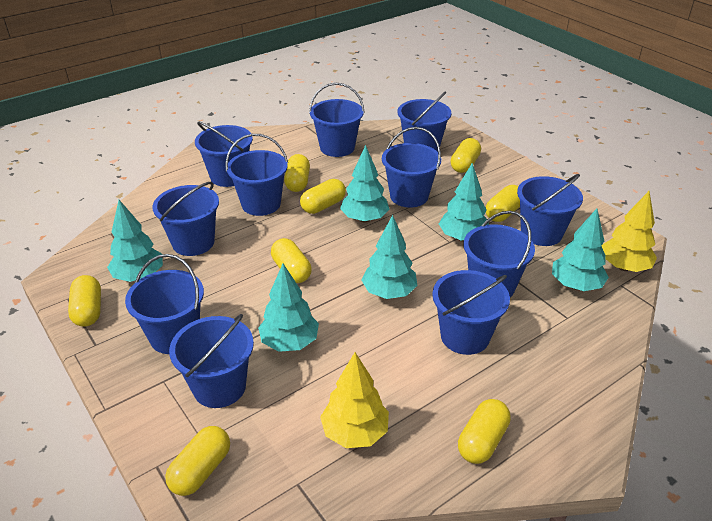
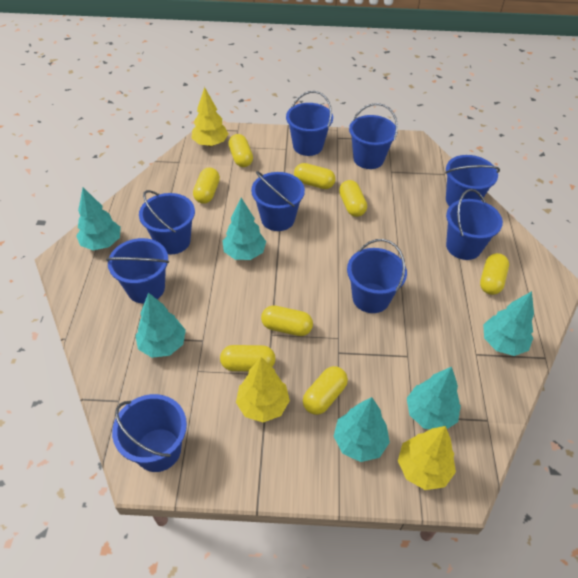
blue bucket: 11 -> 9
yellow tree: 2 -> 3

